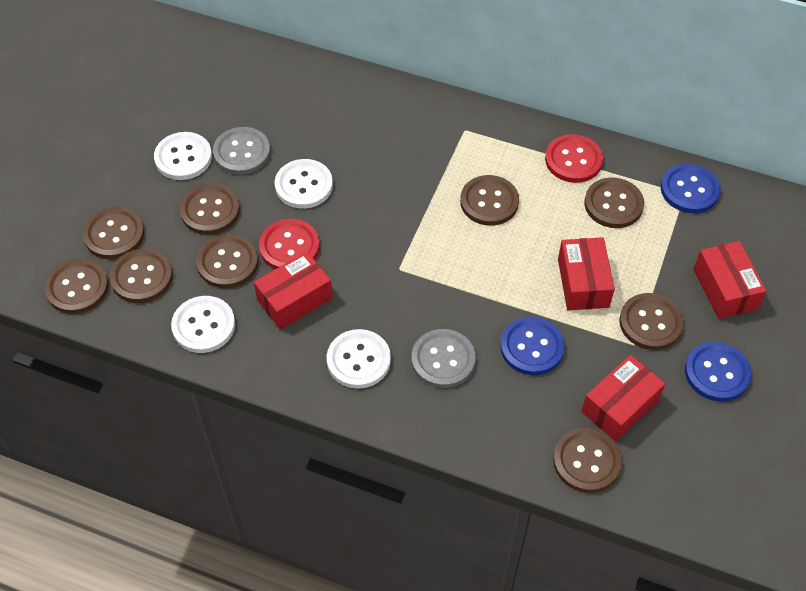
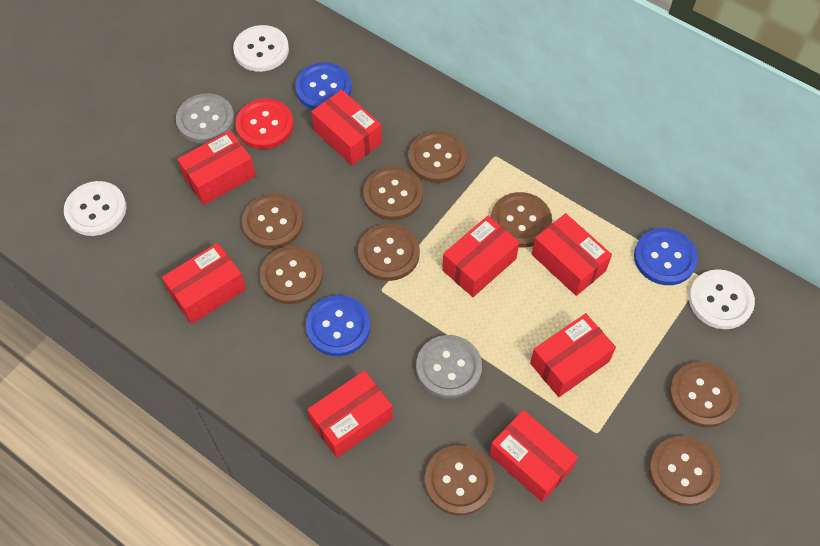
red box: 4 -> 8
red button: 2 -> 1
white button: 4 -> 3

